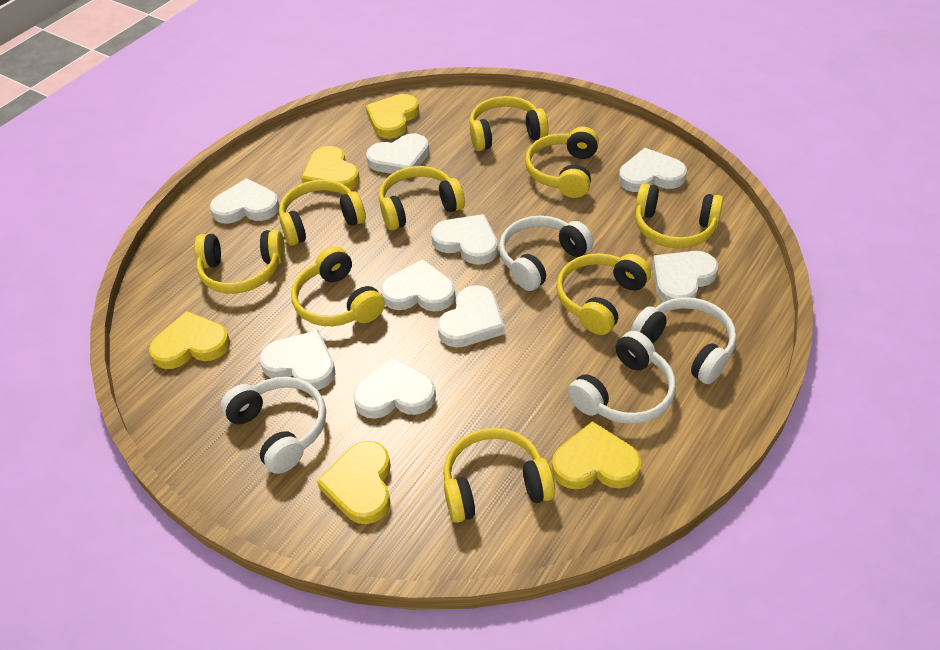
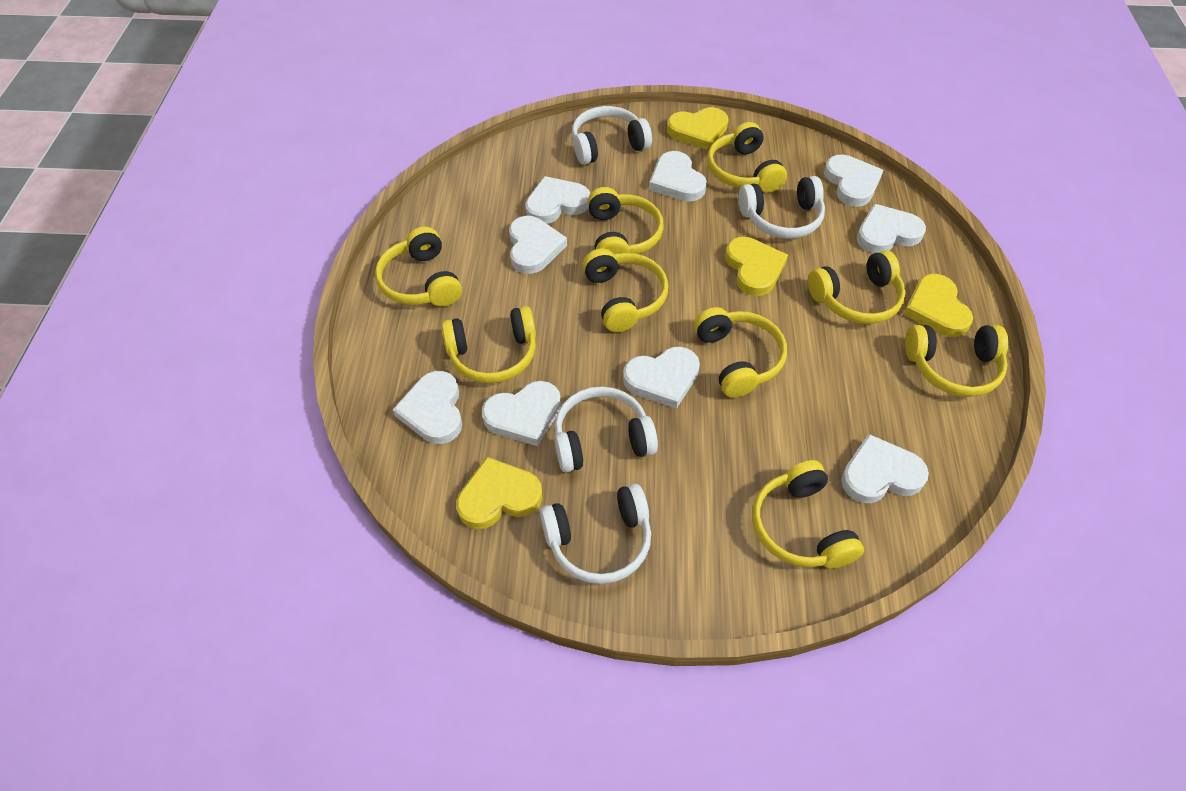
yellow heart: 5 -> 4

